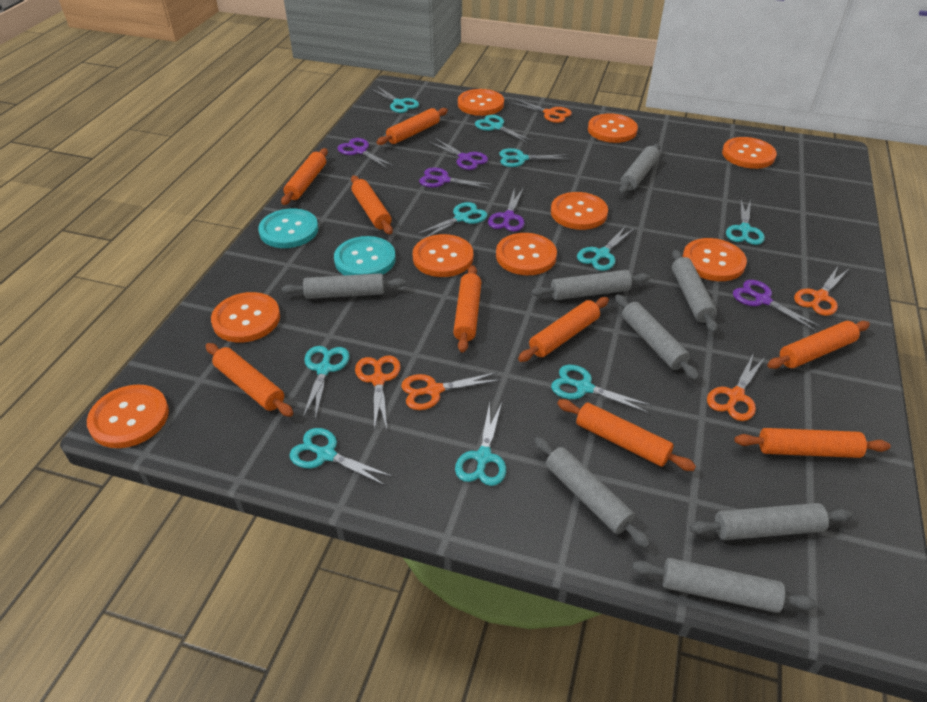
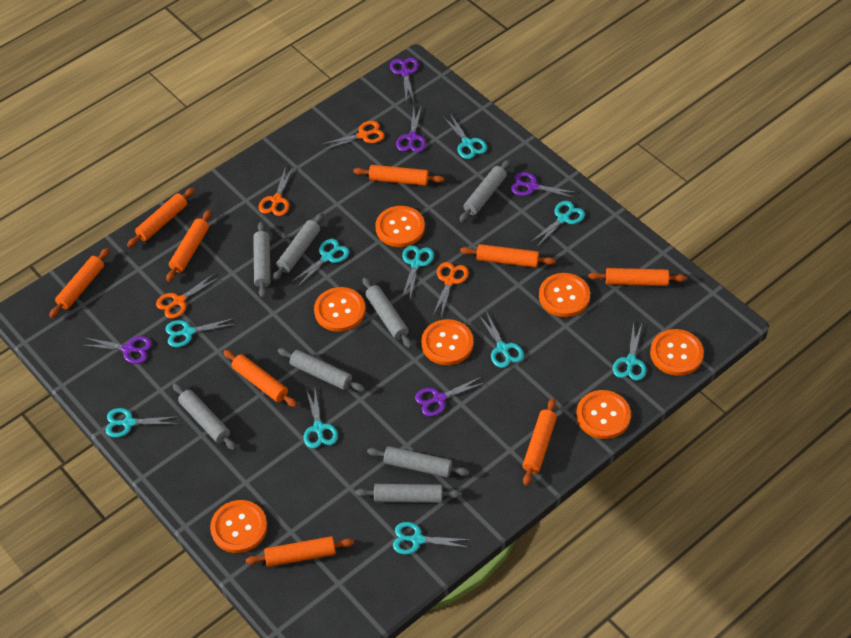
orange button: 9 -> 7
orange scissors: 5 -> 4
turquoise button: 2 -> 0

